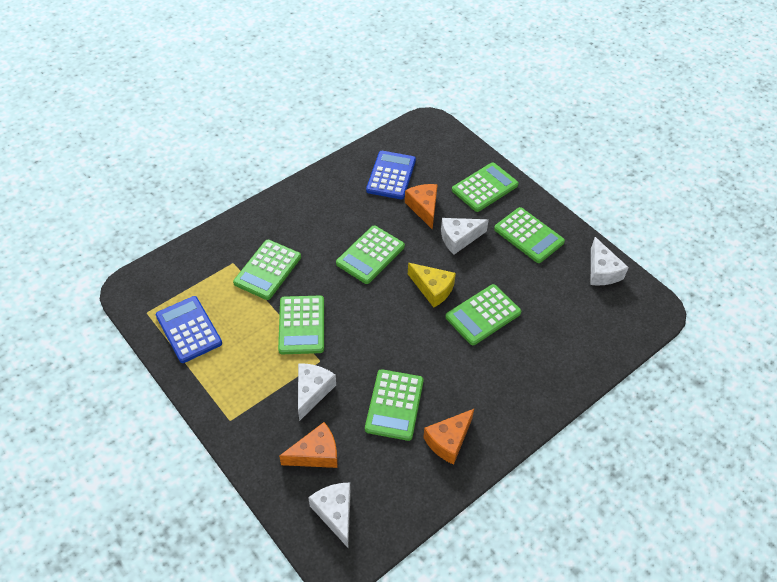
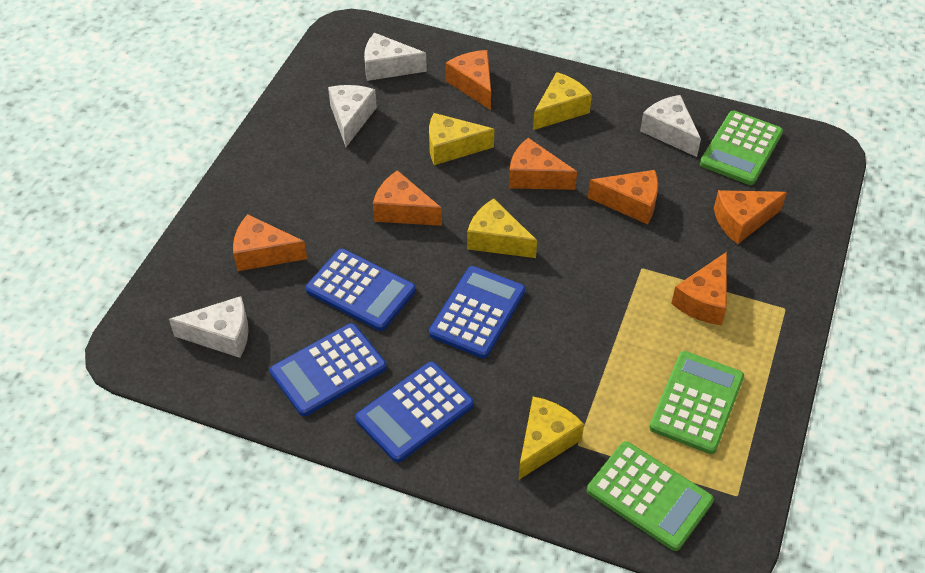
blue calculator: 2 -> 4
green calculator: 7 -> 3
orange cheese: 3 -> 7
yellow cheese: 1 -> 4

